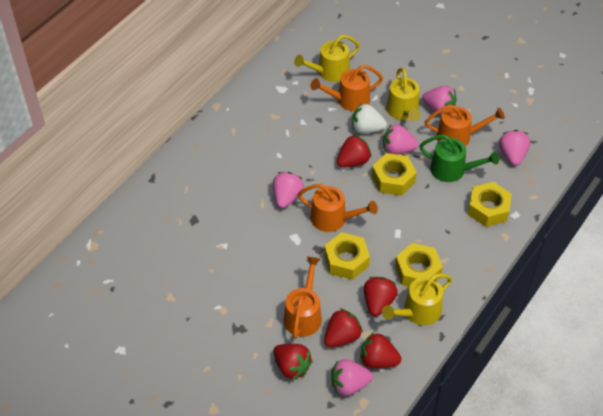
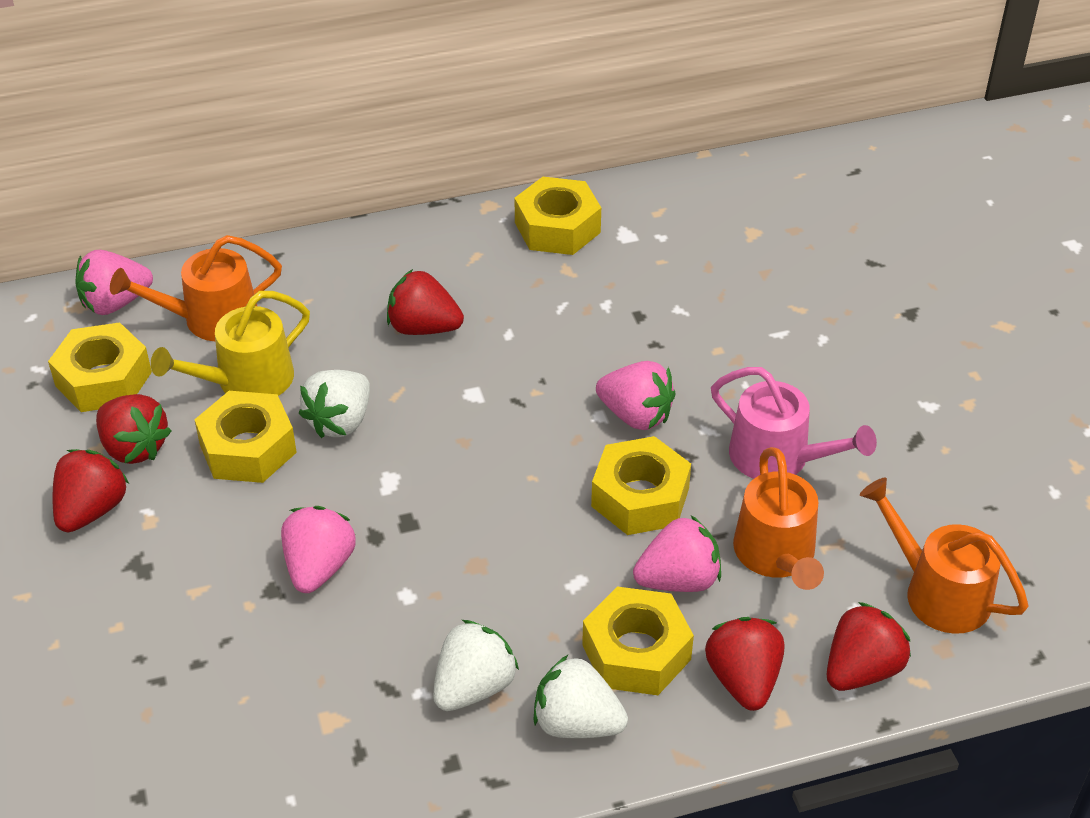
green watering can: 1 -> 0
orange watering can: 4 -> 3
pink strawberry: 5 -> 4
pink watering can: 0 -> 1
white strawberry: 1 -> 3
yellow nut: 4 -> 5
yellow watering can: 3 -> 1

